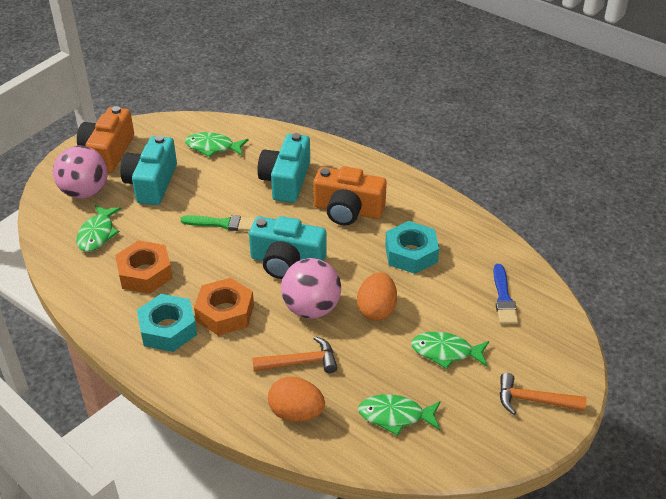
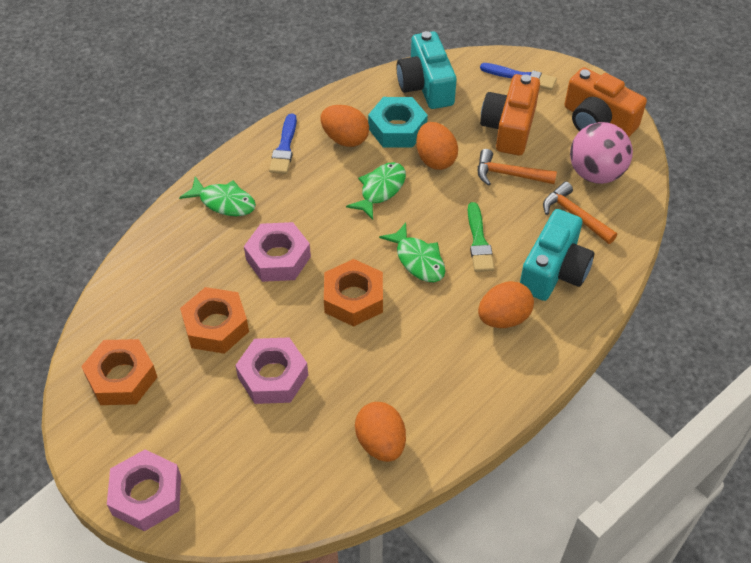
blue brush: 1 -> 2
green fish: 4 -> 3
orange egg: 2 -> 4
orange nut: 2 -> 3
pink ball: 2 -> 1
pink nut: 0 -> 3
turquoise camera: 3 -> 2
turquoise nut: 2 -> 1

